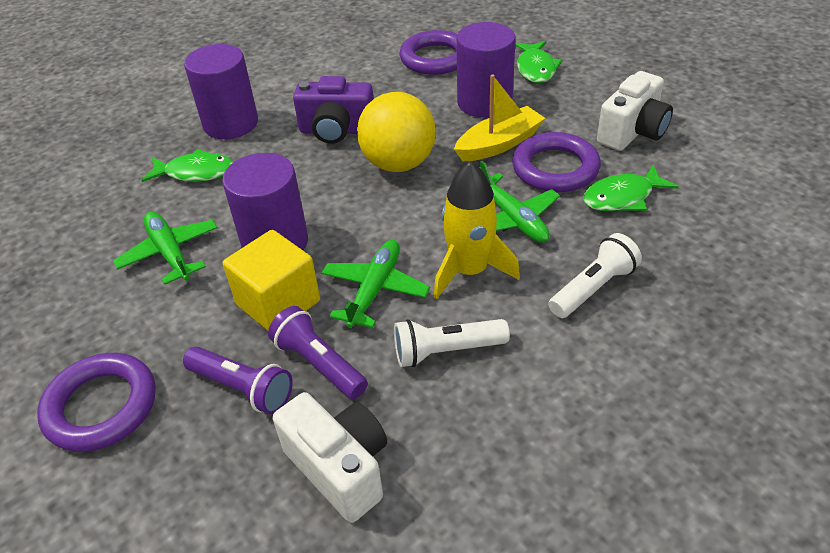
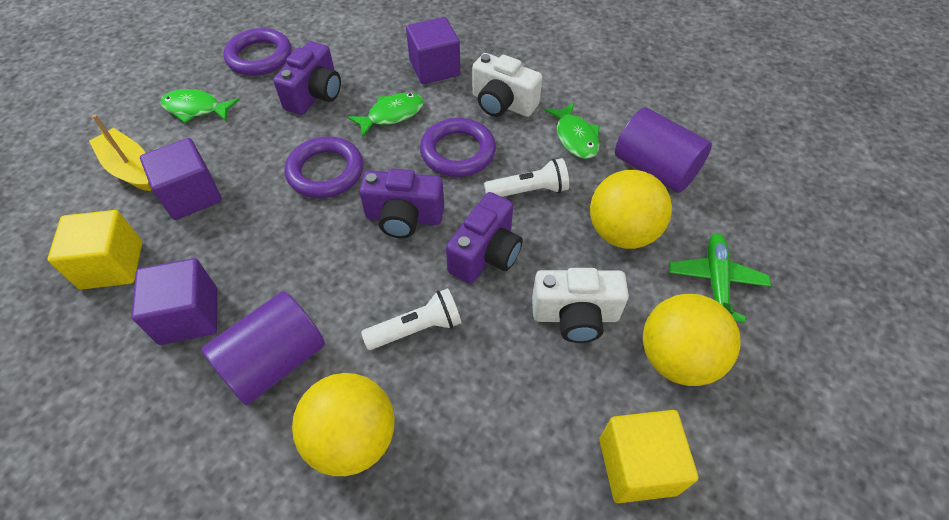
green plane: 3 -> 1
purple camera: 1 -> 3
purple cube: 0 -> 3
purple cylinder: 3 -> 2
purple flashlight: 2 -> 0
yellow ball: 1 -> 3
yellow cube: 1 -> 2
yellow rocket: 1 -> 0

